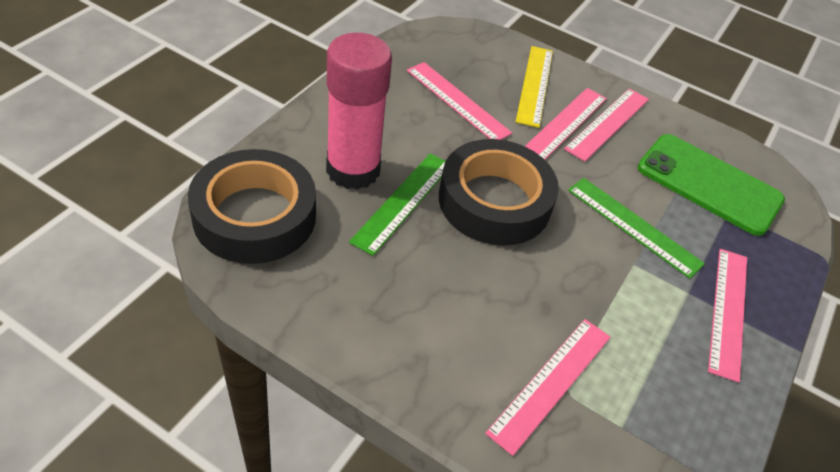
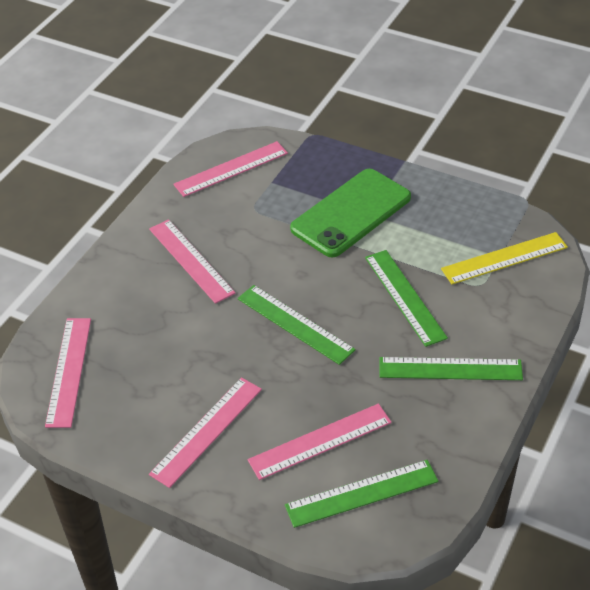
black tape: 2 -> 0
green ruler: 2 -> 4
pink glue stick: 1 -> 0

